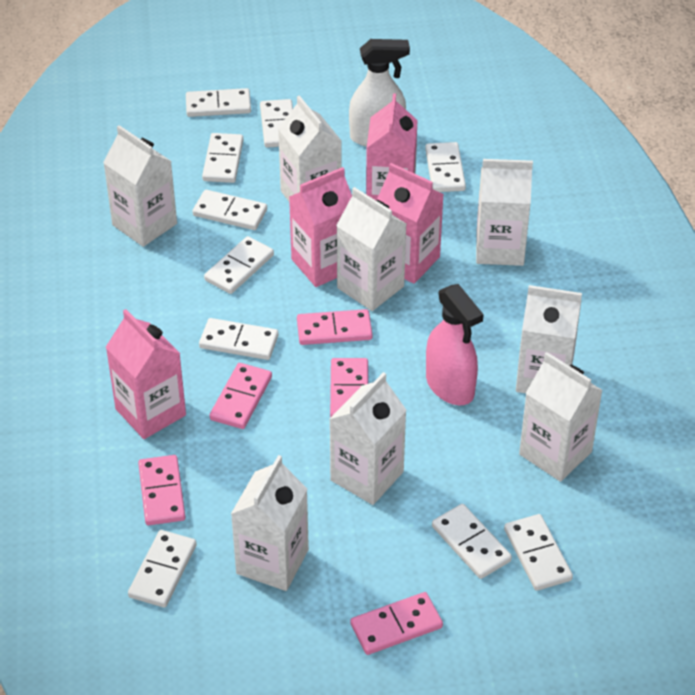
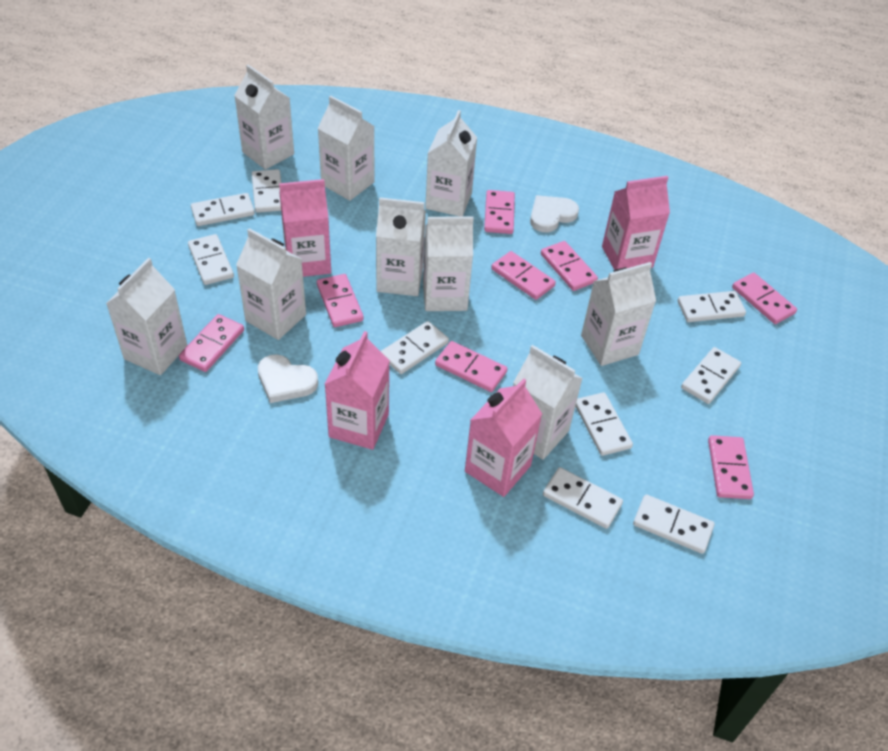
pink domino: 5 -> 8
pink spray bottle: 1 -> 0
white carton: 8 -> 9
white domino: 10 -> 9
white heart: 0 -> 2
white spray bottle: 1 -> 0

